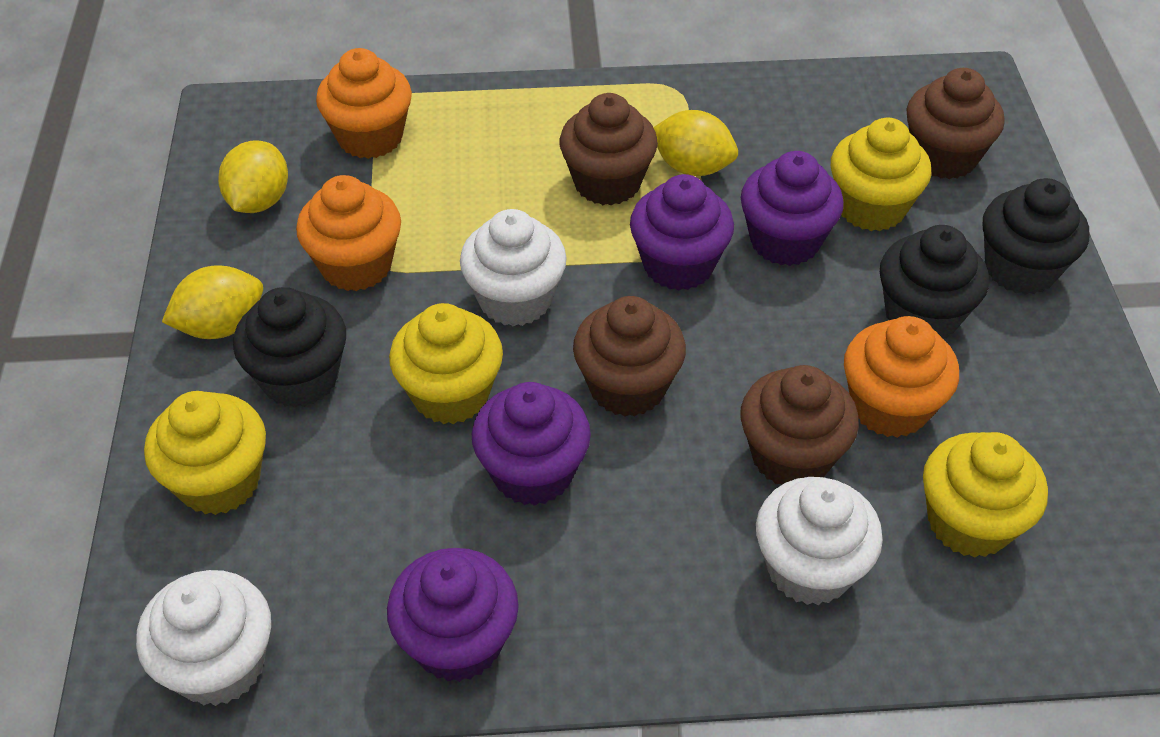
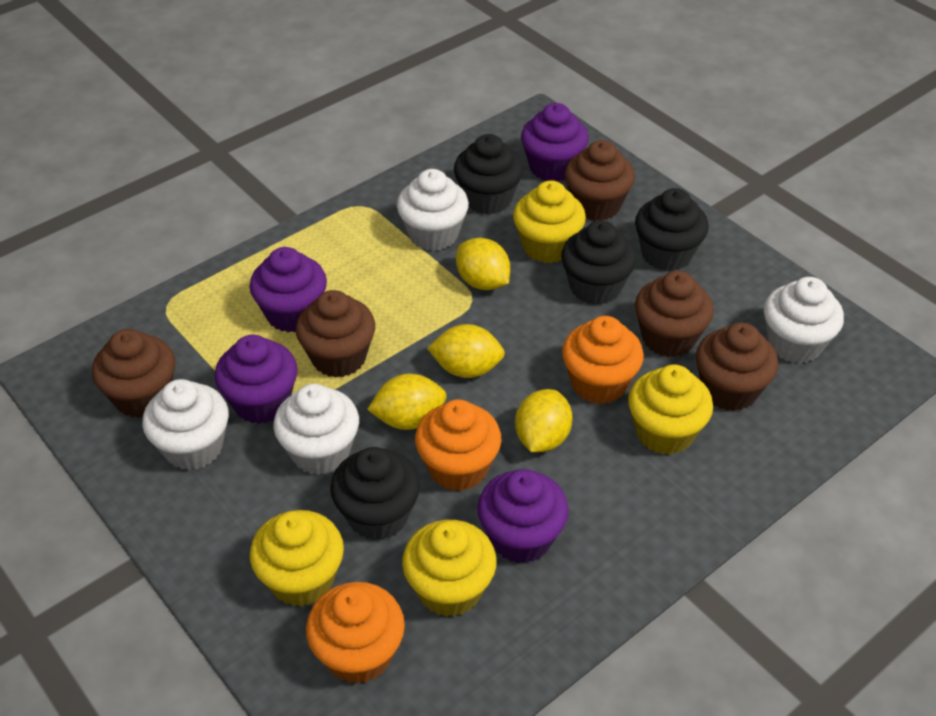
black cupcake: 3 -> 4
brown cupcake: 4 -> 5
white cupcake: 3 -> 4
yellow lemon: 3 -> 4

